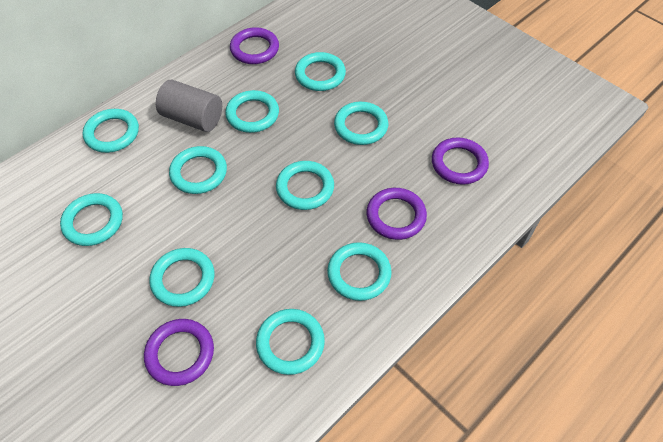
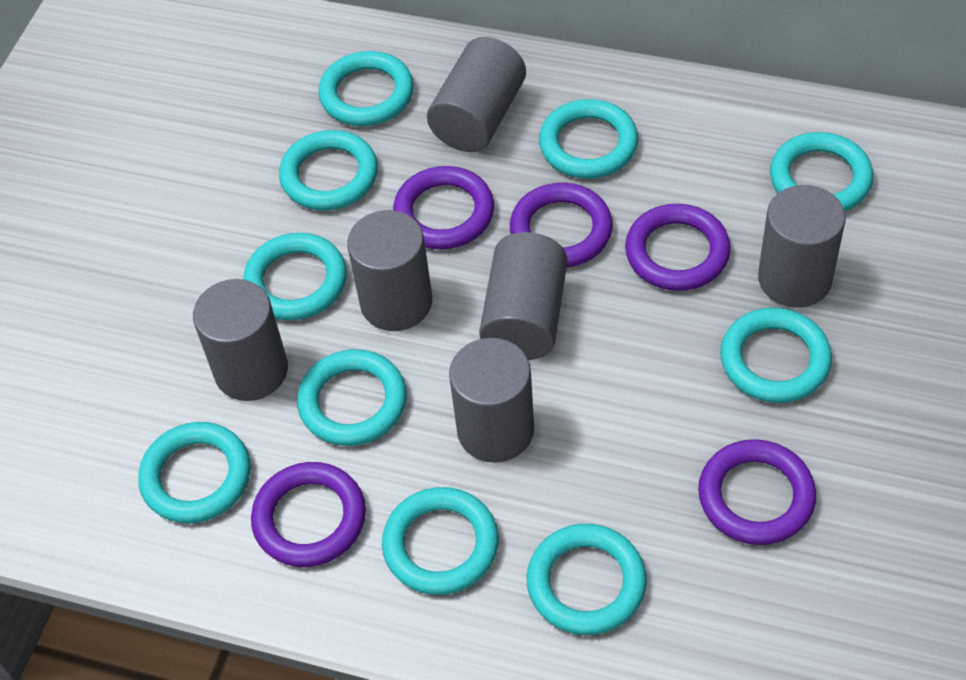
grey cylinder: 1 -> 6
purple ring: 4 -> 5

